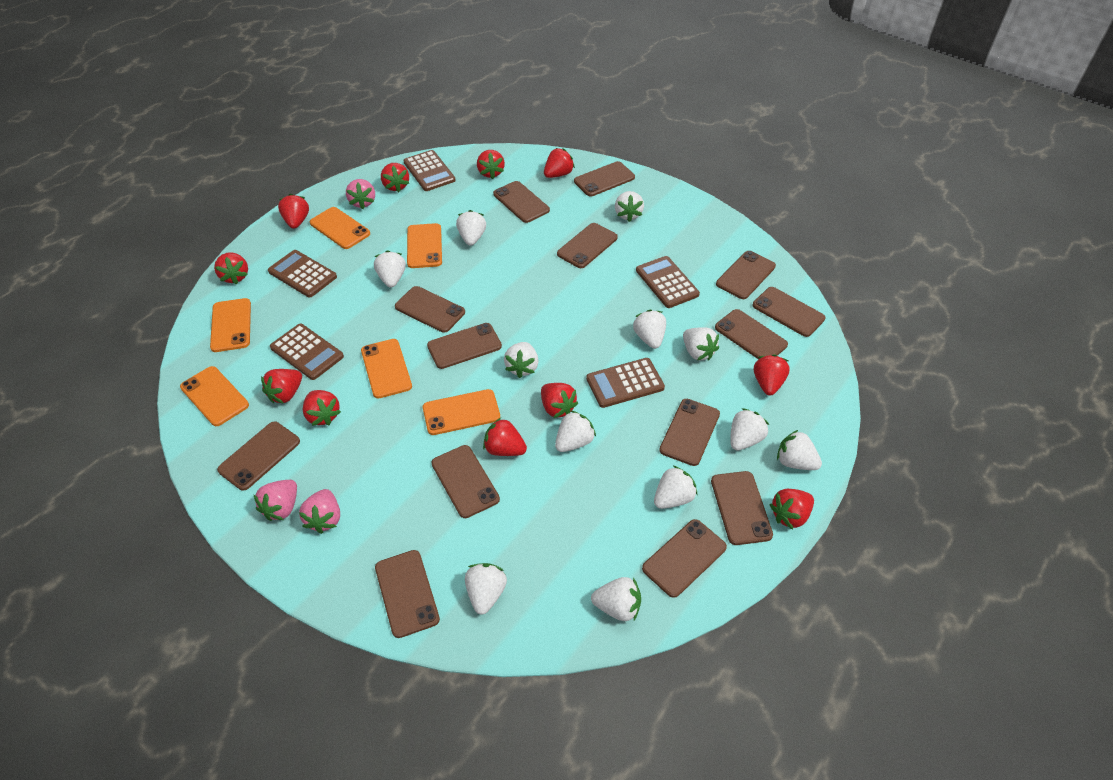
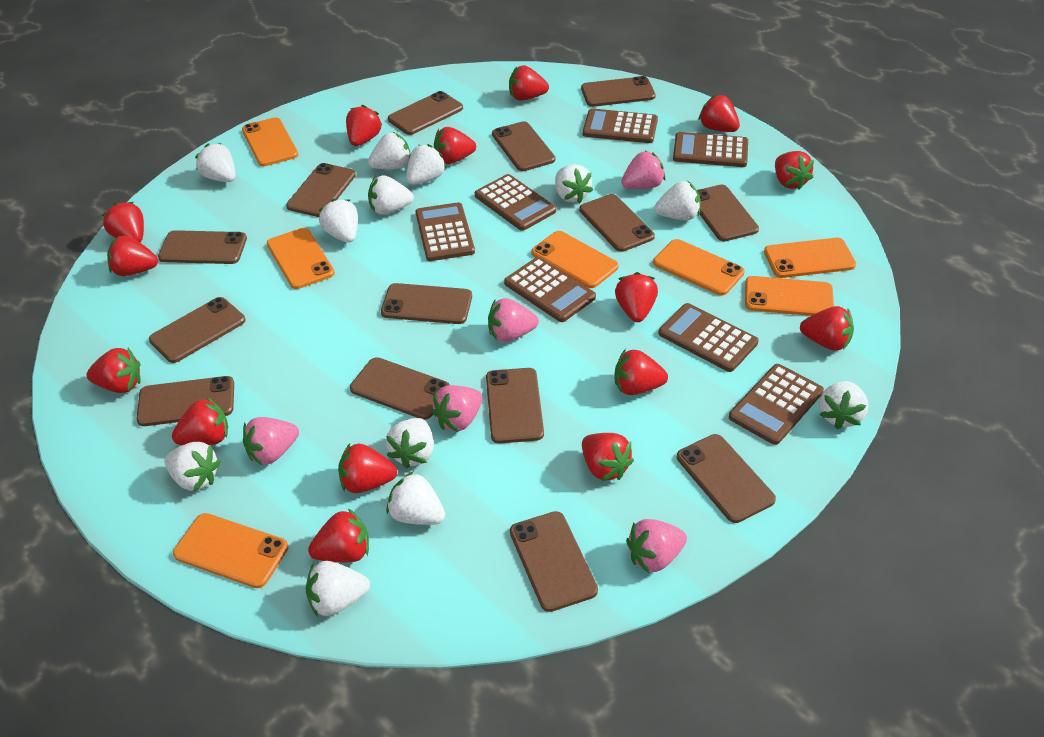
brown calculator: 5 -> 7
orange phone: 6 -> 7
pink strawberry: 3 -> 5
red strawberry: 11 -> 15

